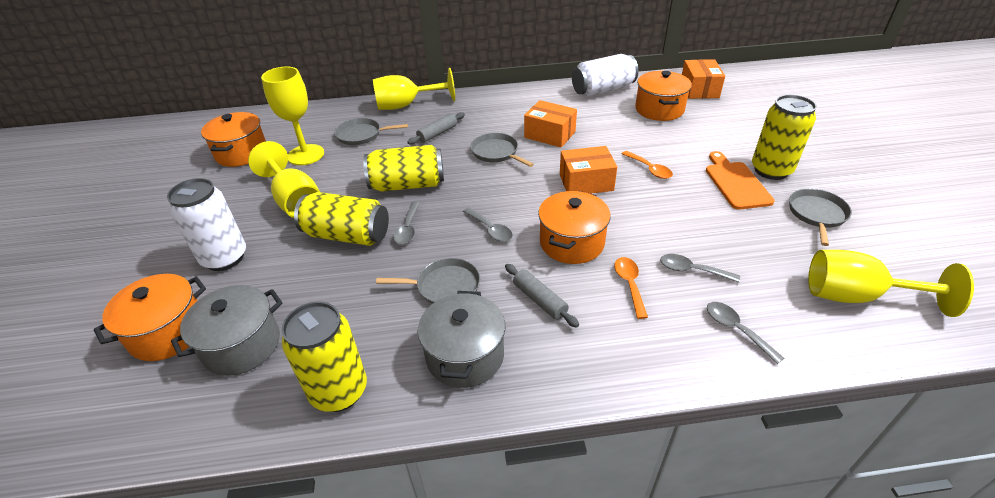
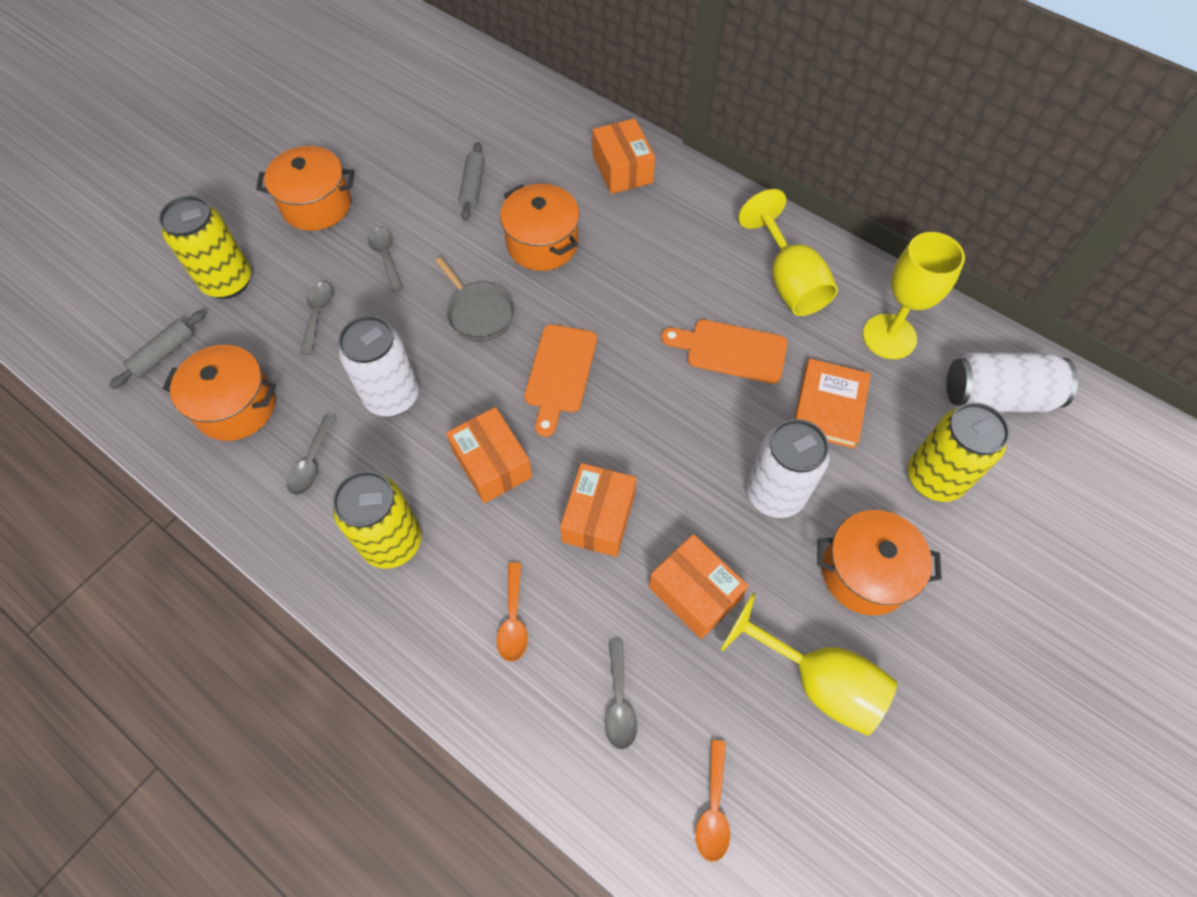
grey pan: 4 -> 1
grey pot: 2 -> 0
orange book: 0 -> 1
orange box: 3 -> 4
orange cutting board: 1 -> 2
white can: 2 -> 3
yellow can: 4 -> 3
yellow goblet: 4 -> 3

